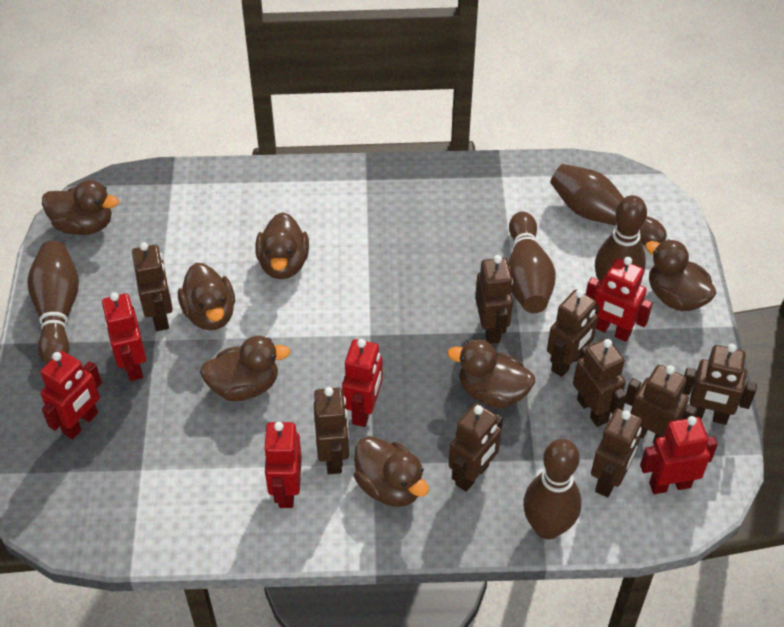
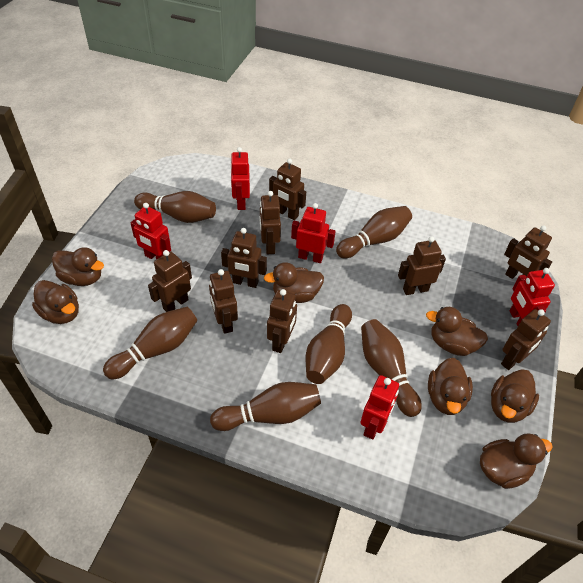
brown bowling pin: 5 -> 6
red robot: 6 -> 5

